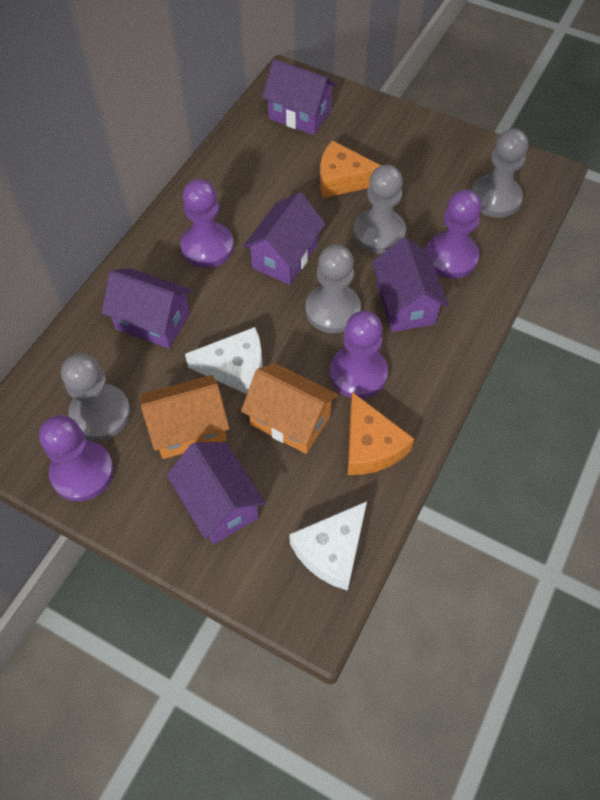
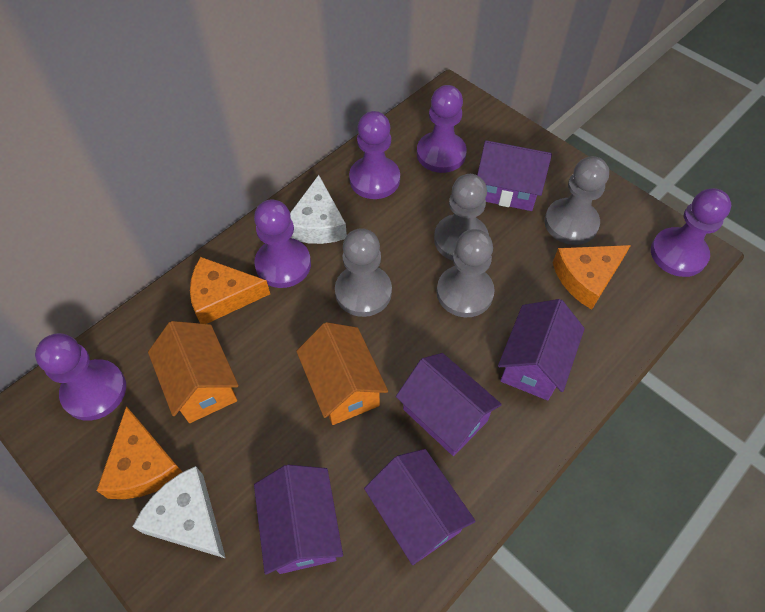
orange cheese: 2 -> 3
purple pawn: 4 -> 5

